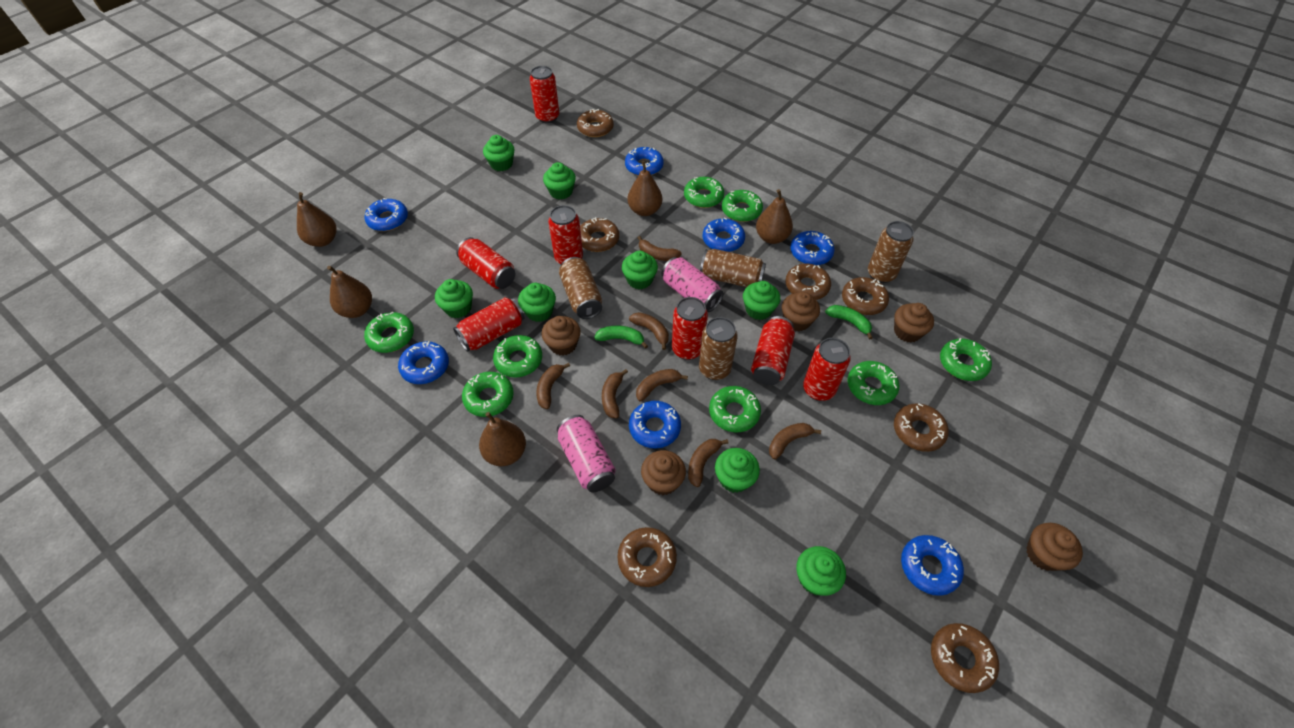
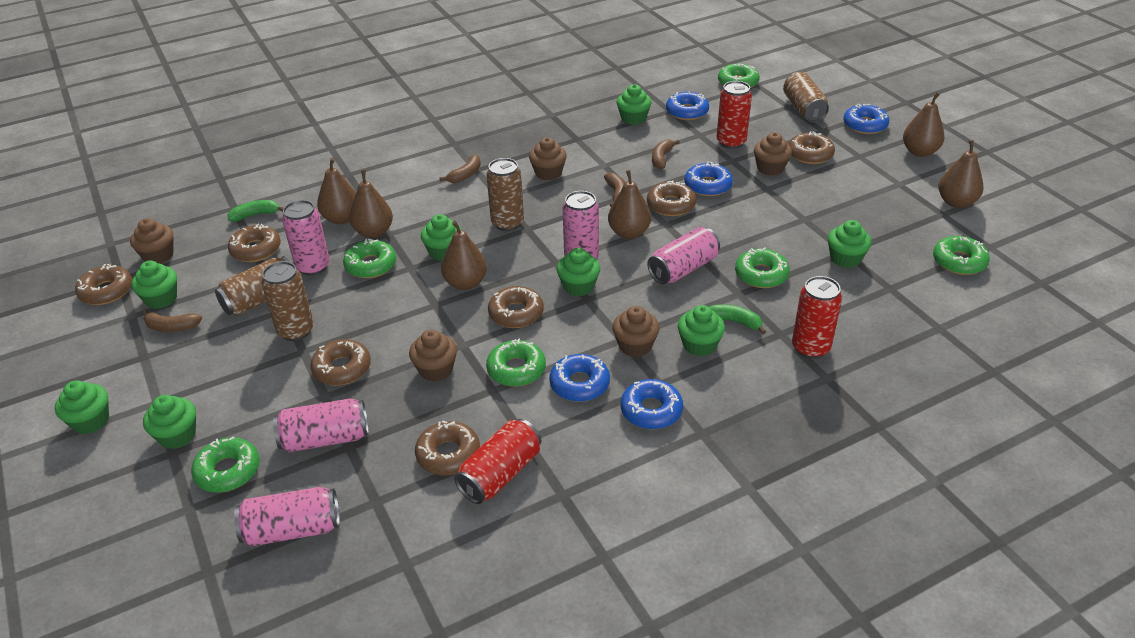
blue donut: 7 -> 5
brown banana: 7 -> 4
brown pear: 5 -> 6
green donut: 8 -> 6
pink can: 2 -> 5
red can: 7 -> 3

